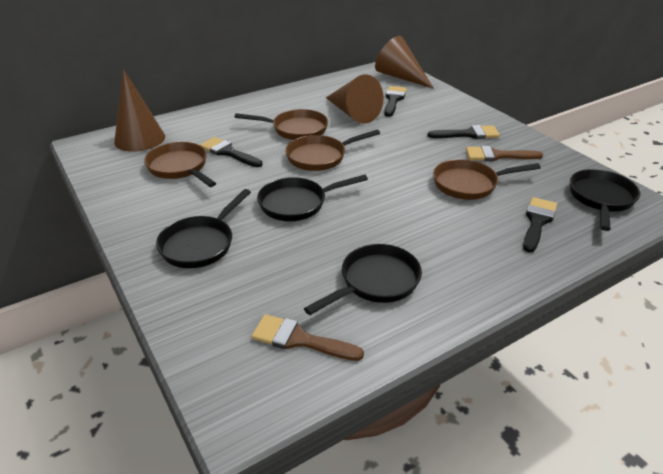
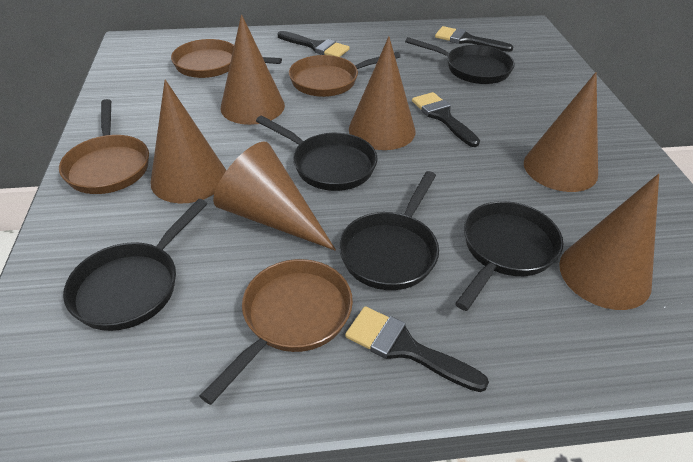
black pan: 4 -> 5
brown brush: 2 -> 0
brown cone: 3 -> 6

